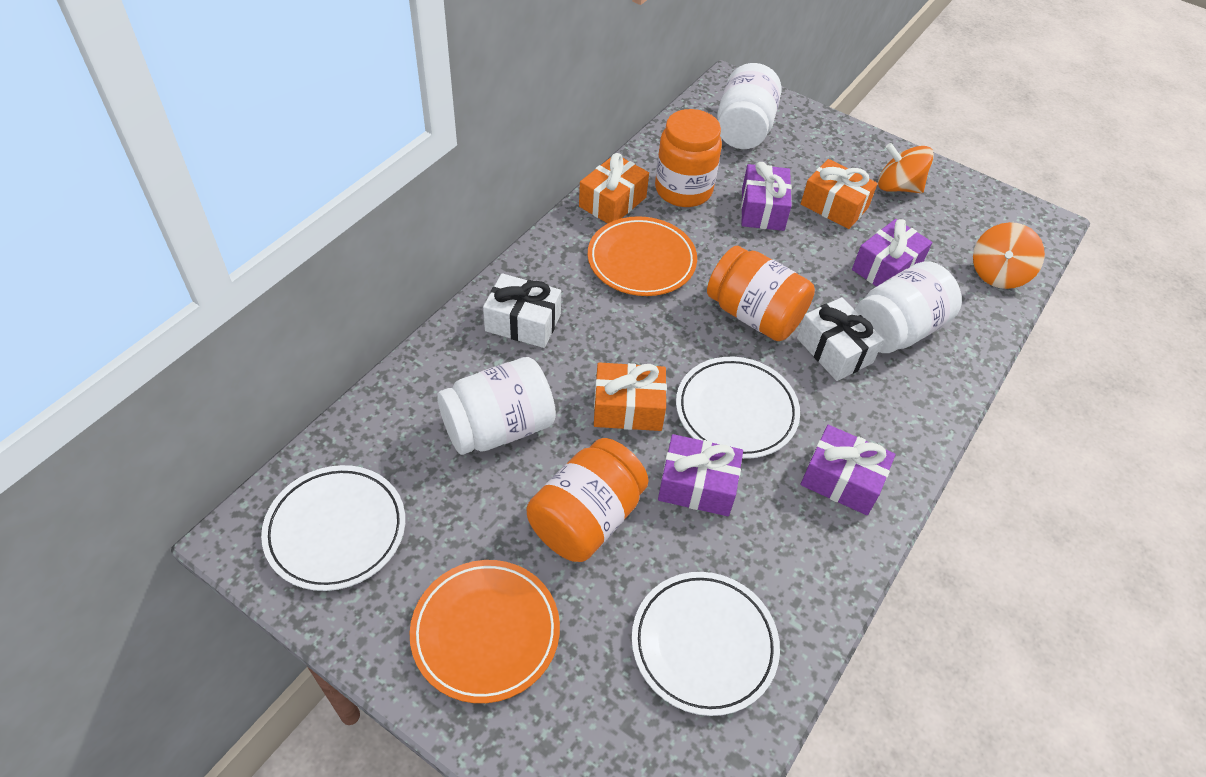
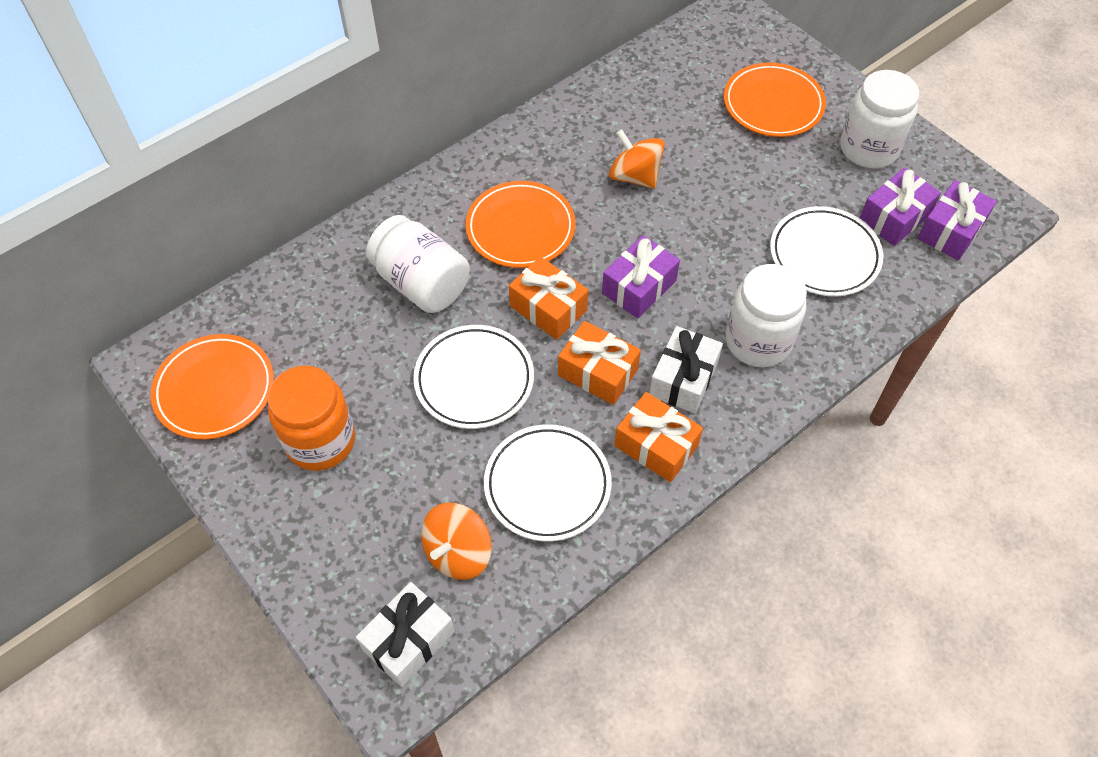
orange jar: 3 -> 1
orange plate: 2 -> 3
purple gift: 4 -> 3

